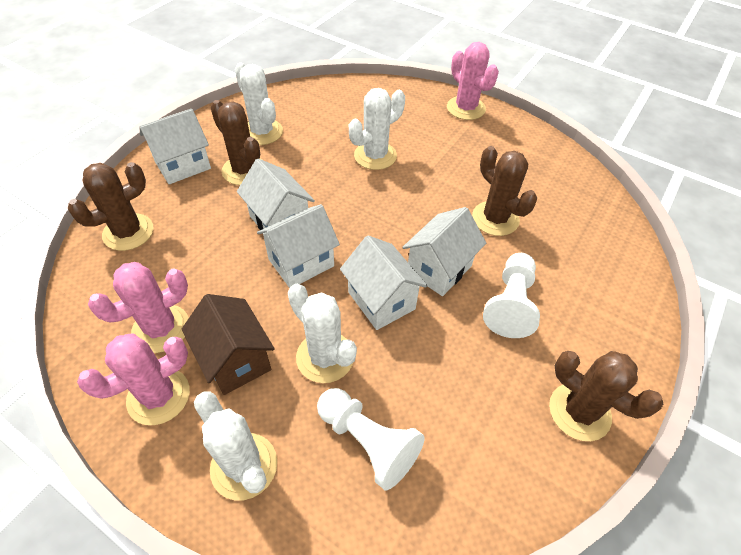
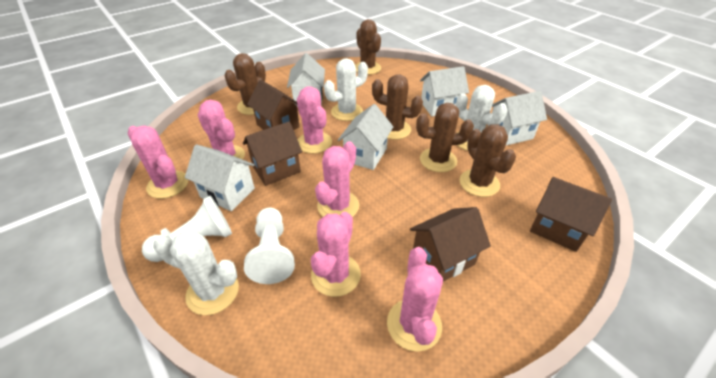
brown cactus: 4 -> 5
brown house: 1 -> 4
pink cactus: 3 -> 6
white cactus: 4 -> 3

